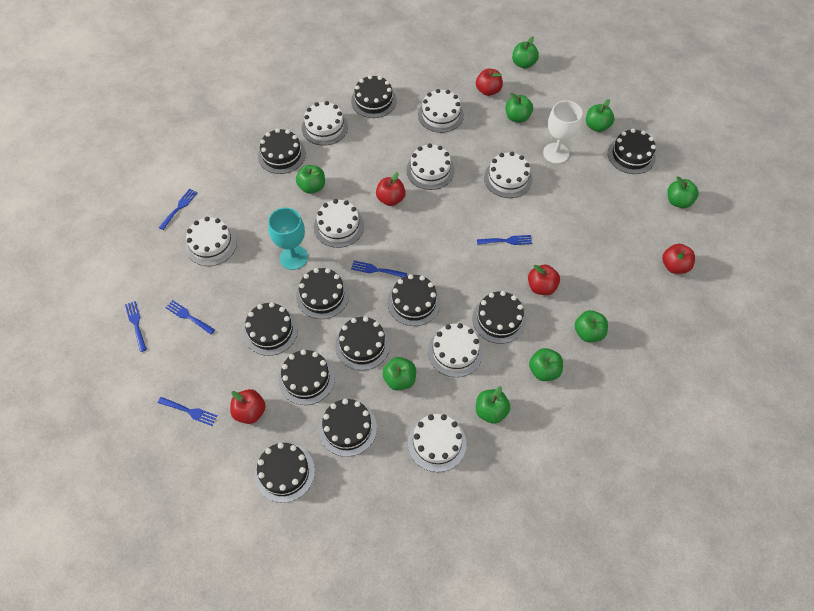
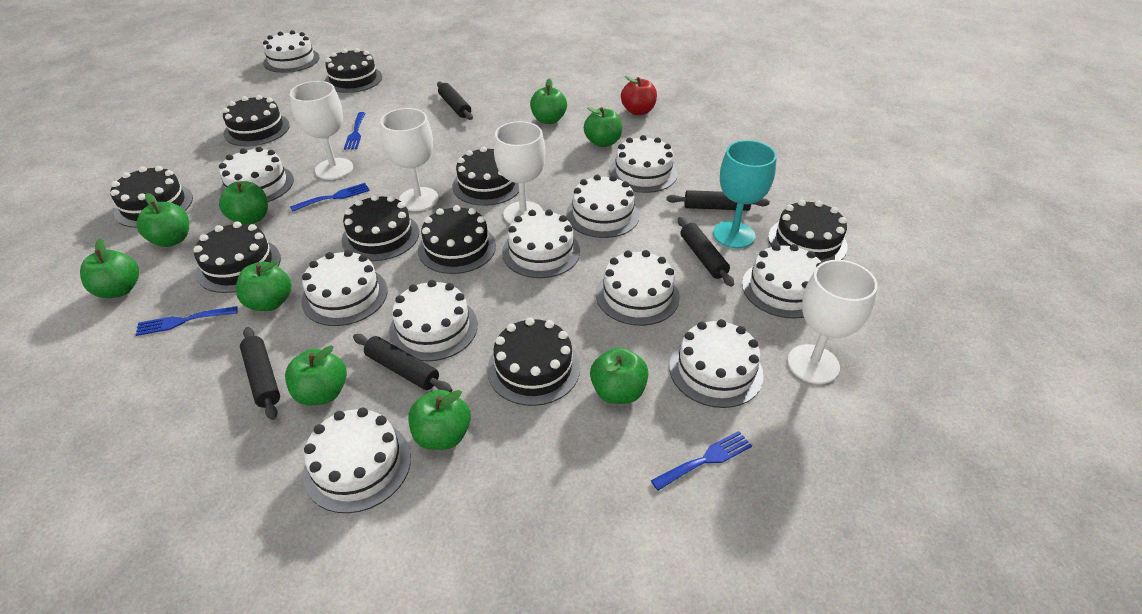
black cake: 11 -> 9
black rolling pin: 0 -> 5
blue fork: 6 -> 4
red apple: 5 -> 1
white cake: 8 -> 11
white goblet: 1 -> 4

